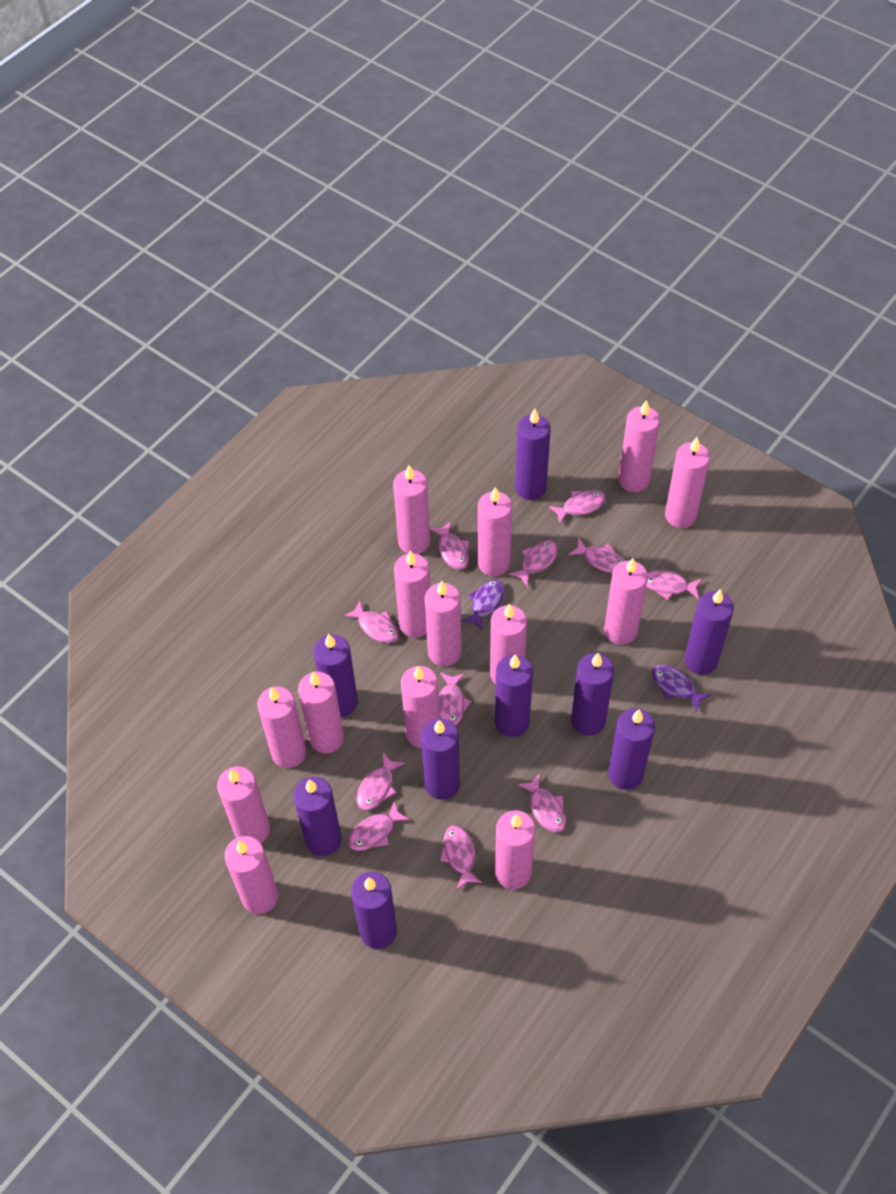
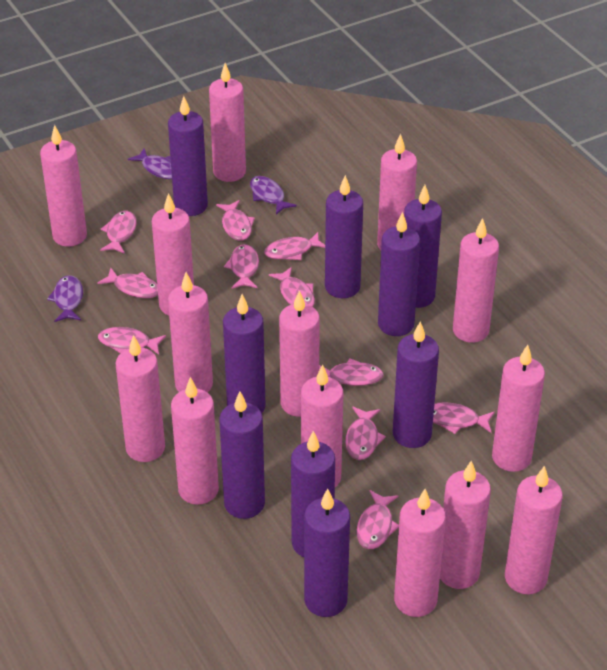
purple fish: 2 -> 3

